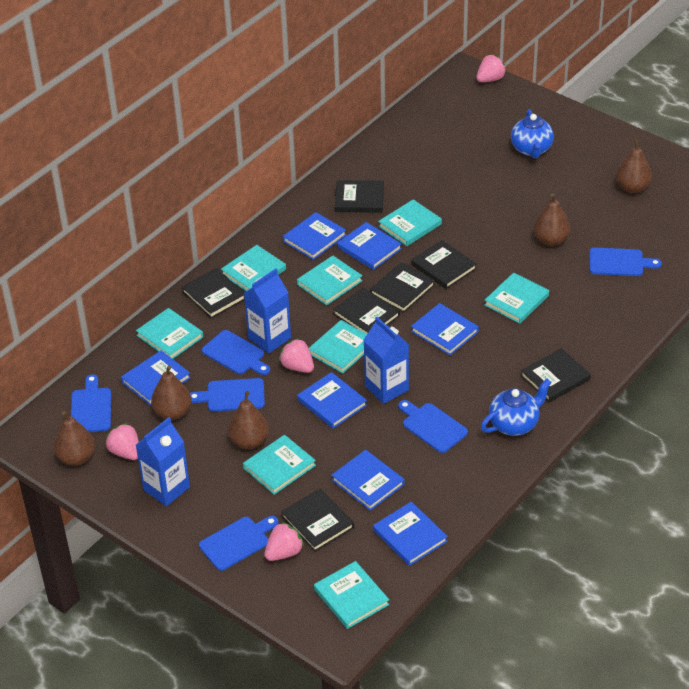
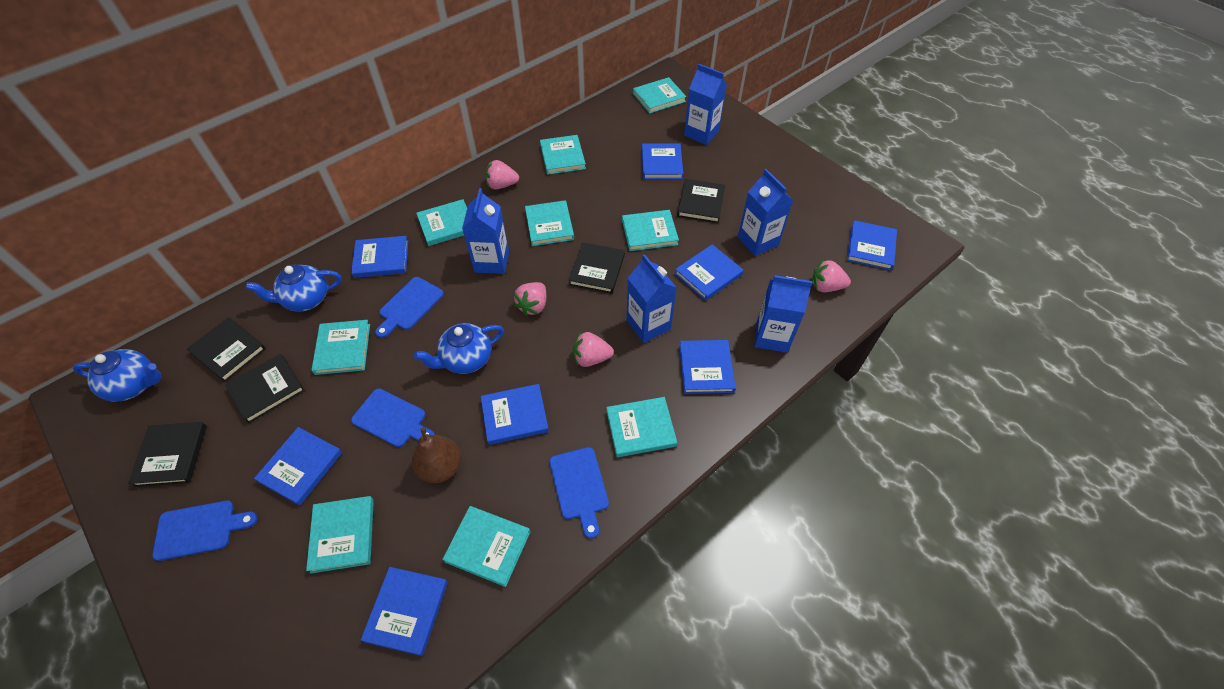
black book: 7 -> 5
blue book: 7 -> 8
blue carton: 3 -> 5
blue cutting board: 6 -> 4
blue teapot: 2 -> 3
brown pear: 5 -> 1
turquoise book: 8 -> 9

